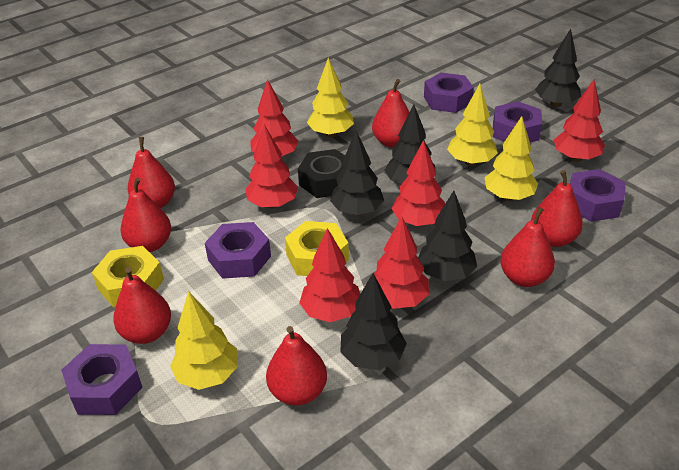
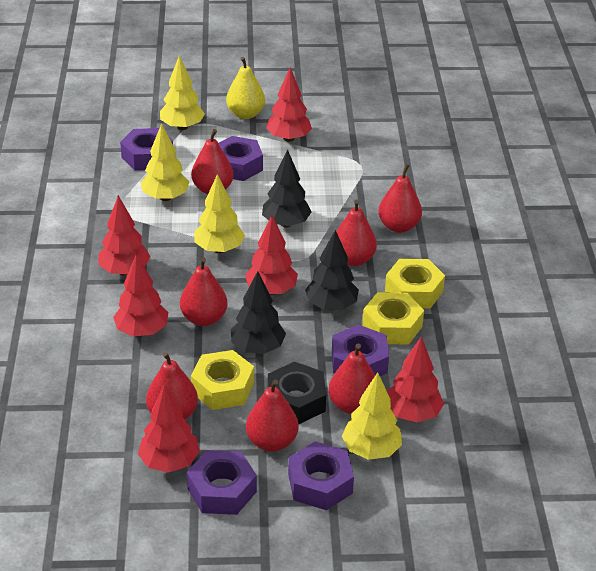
black tree: 5 -> 3
yellow nut: 2 -> 3
yellow pear: 0 -> 1

